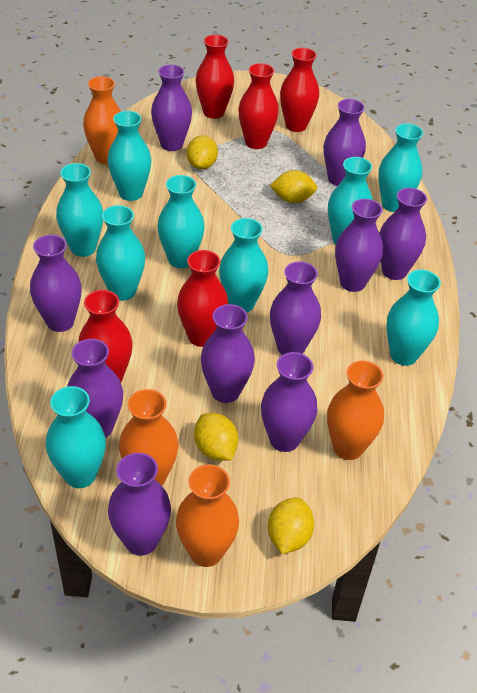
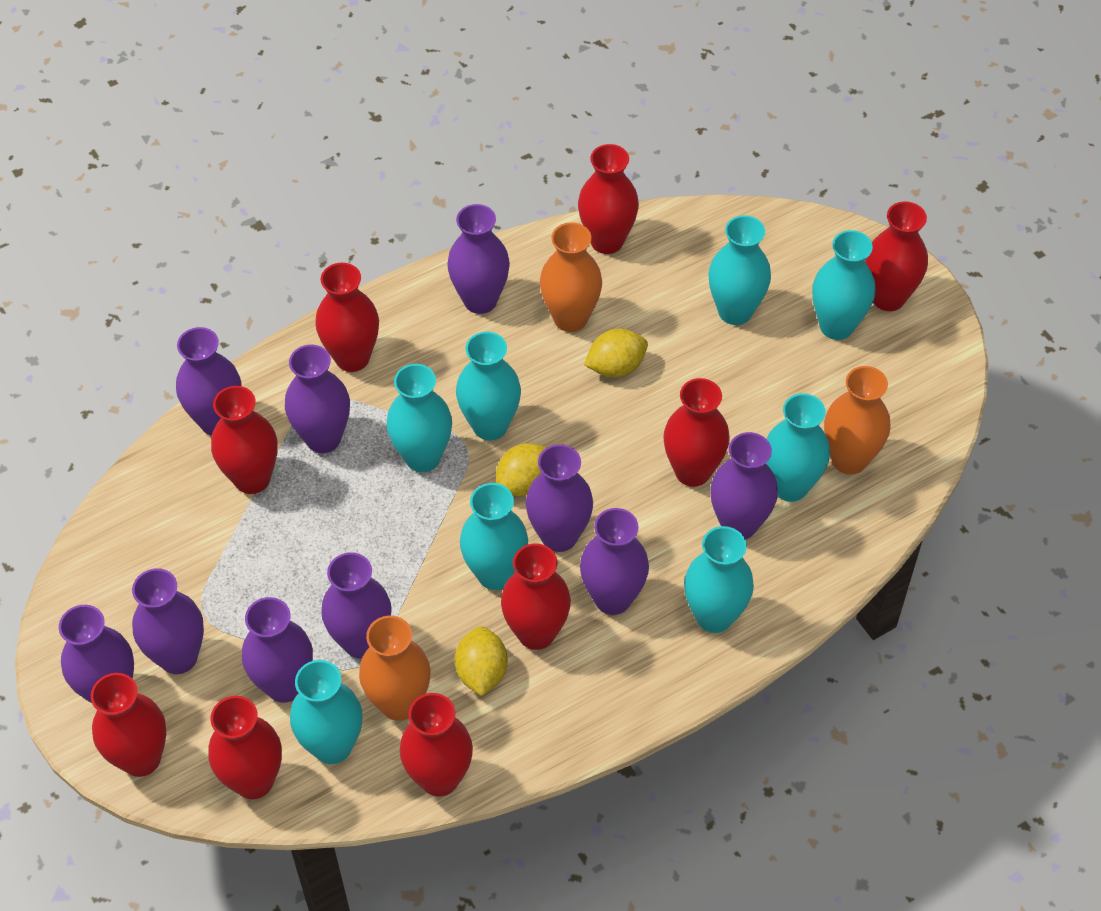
orange vase: 4 -> 3
red vase: 5 -> 9
turquoise vase: 9 -> 8
yellow lemon: 4 -> 3

